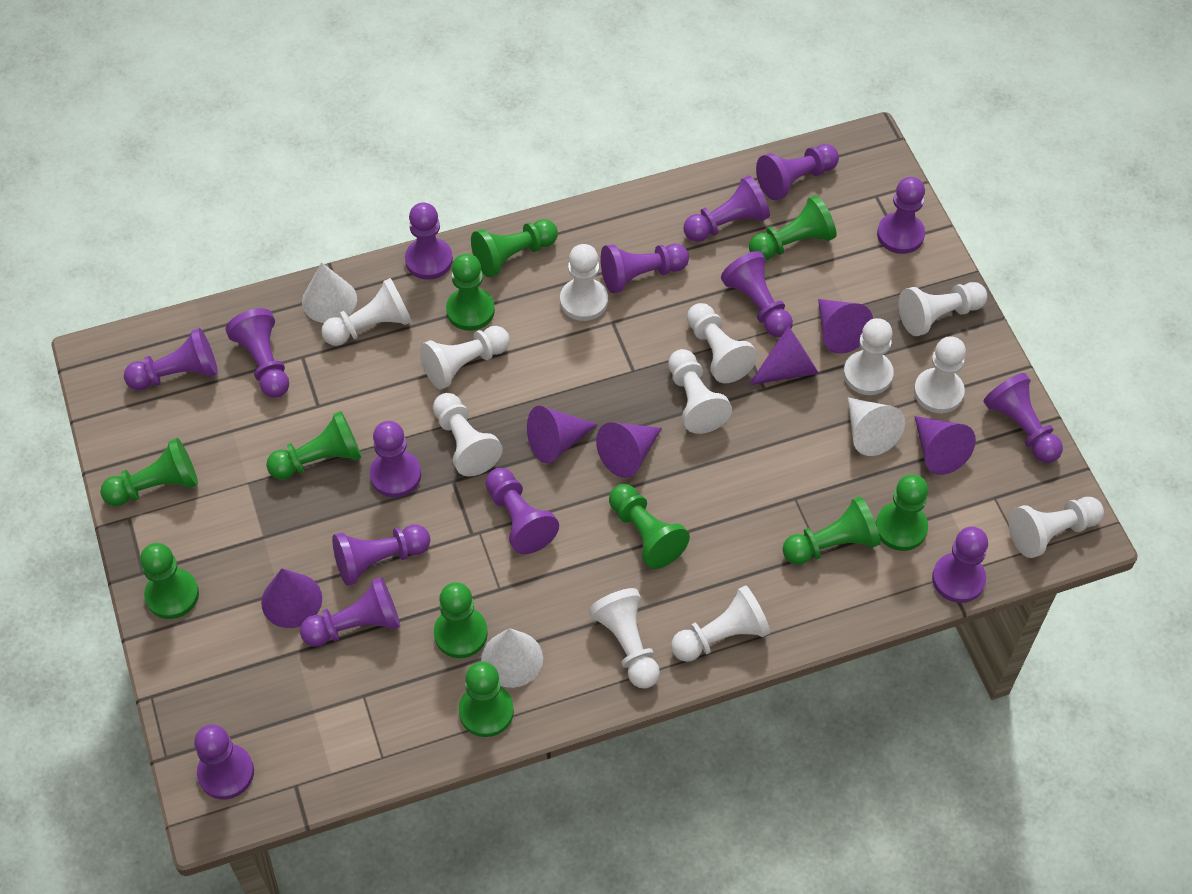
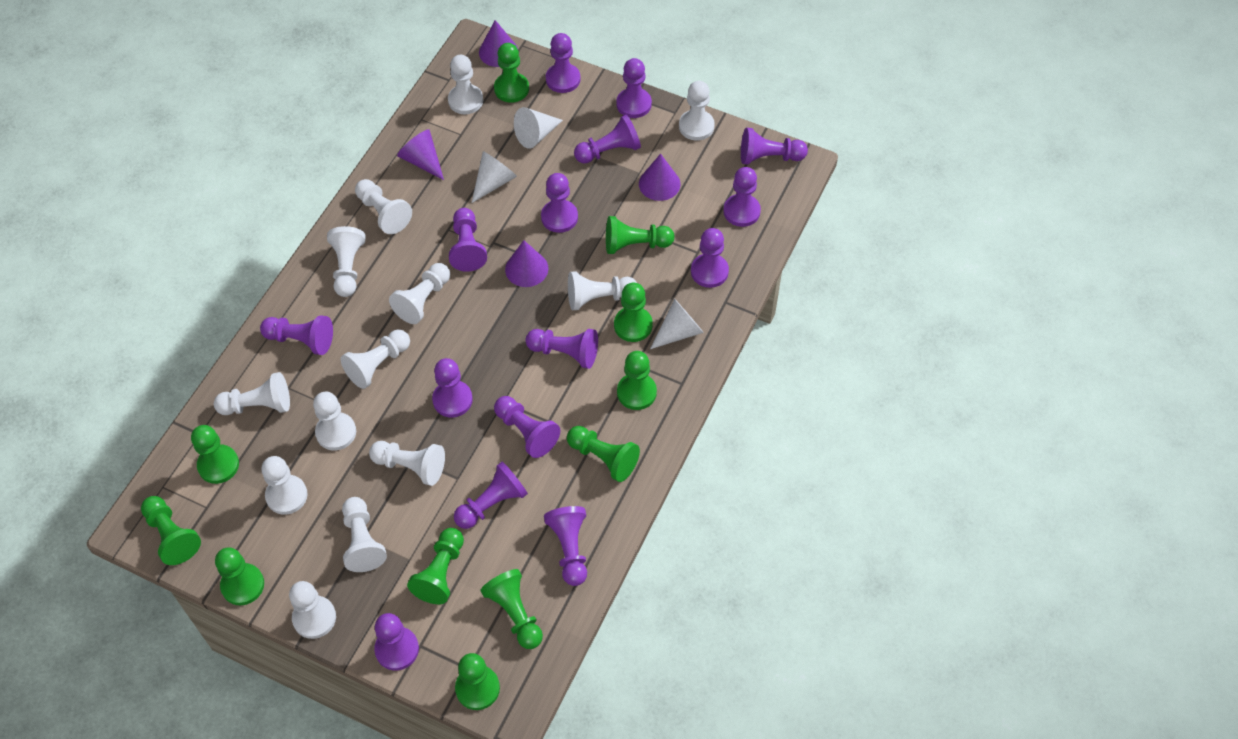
purple cone: 6 -> 4
white pawn: 12 -> 13

